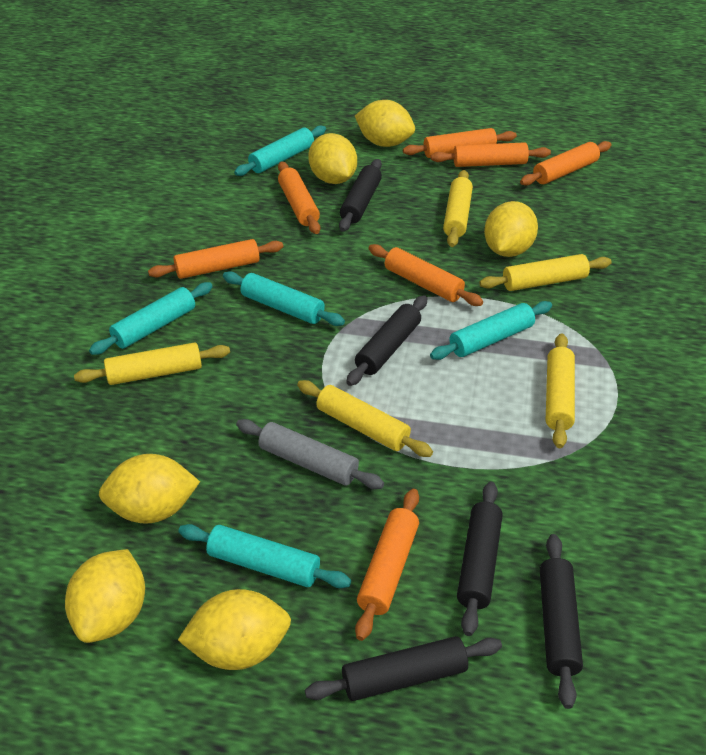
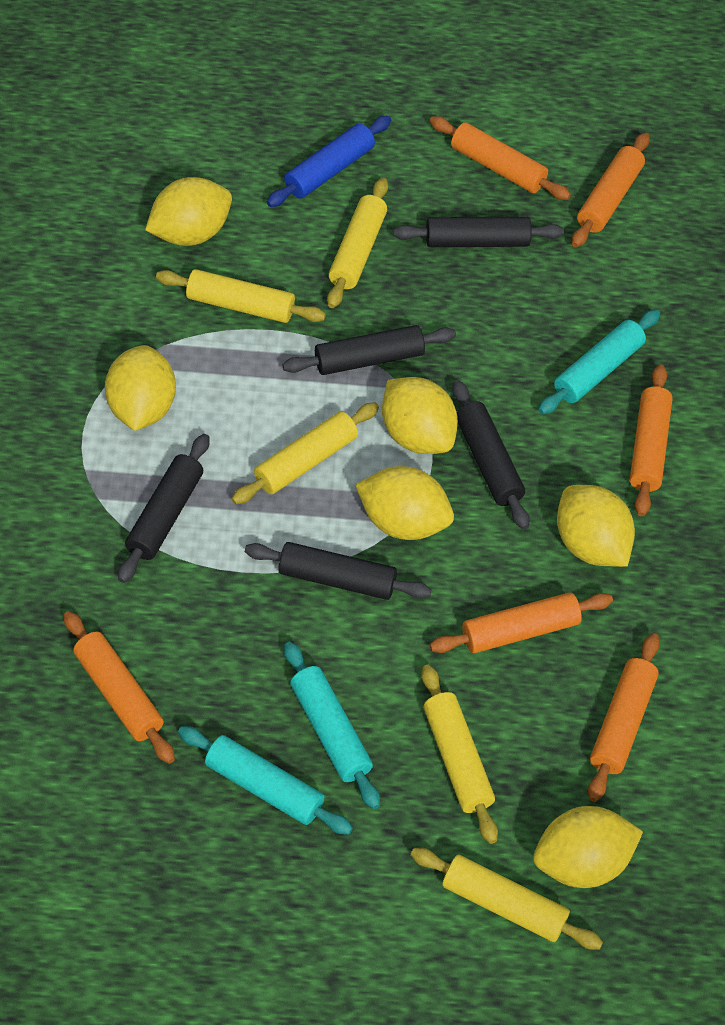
blue rolling pin: 0 -> 1
grey rolling pin: 1 -> 0
orange rolling pin: 7 -> 6
turquoise rolling pin: 5 -> 3

